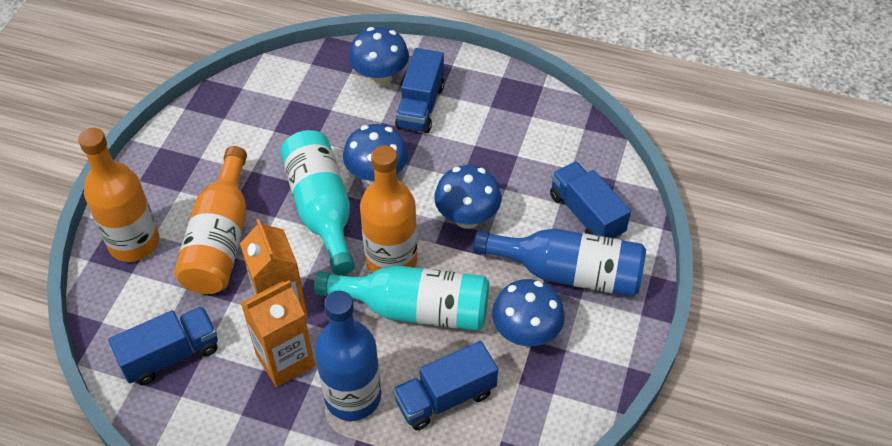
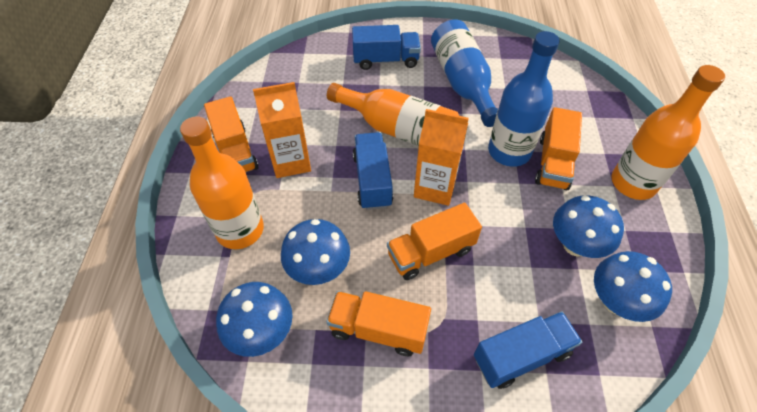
blue truck: 4 -> 3
orange truck: 0 -> 4
turquoise bottle: 2 -> 0

